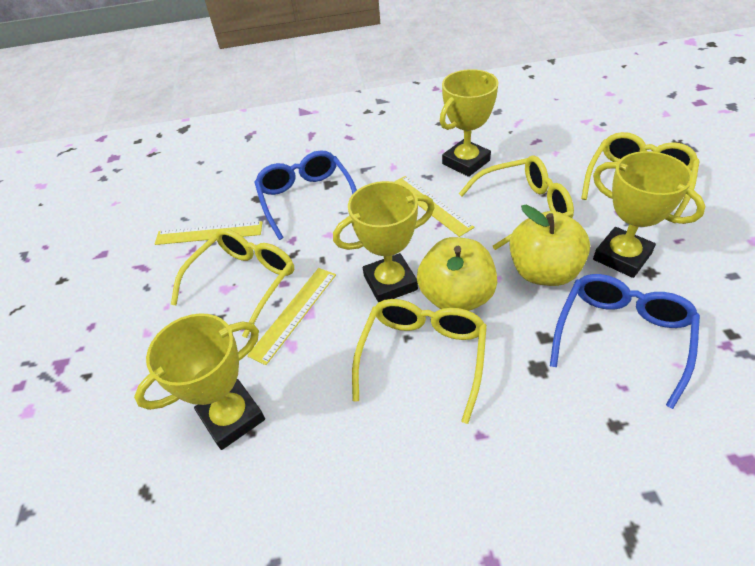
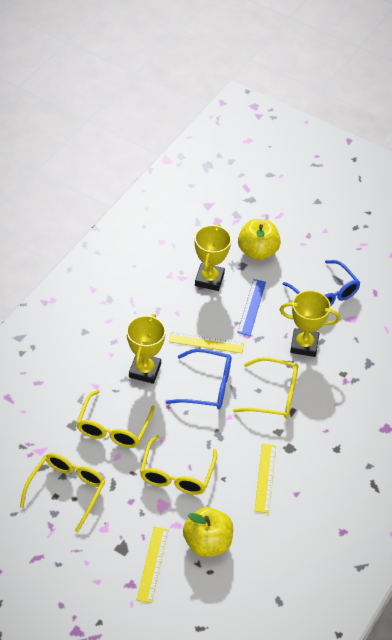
blue ruler: 0 -> 1
yellow trophy: 4 -> 3

